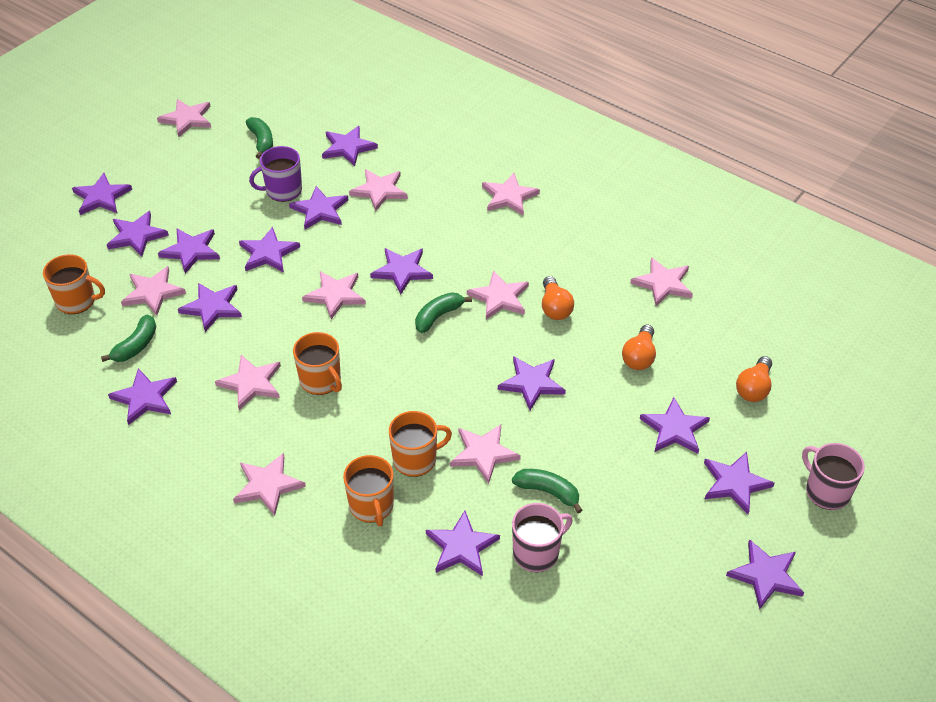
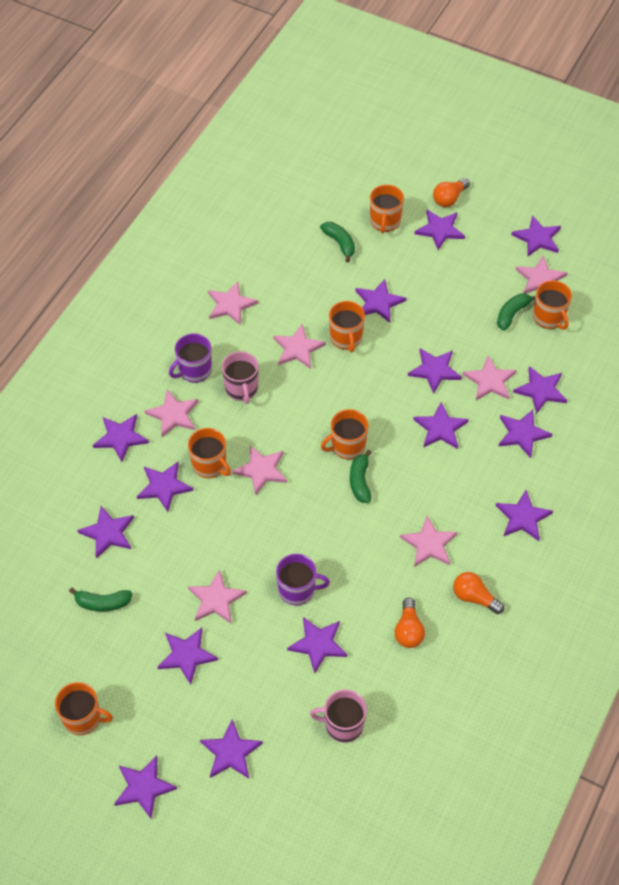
orange mug: 4 -> 6
pink star: 10 -> 8
purple mug: 1 -> 2
purple star: 14 -> 15

